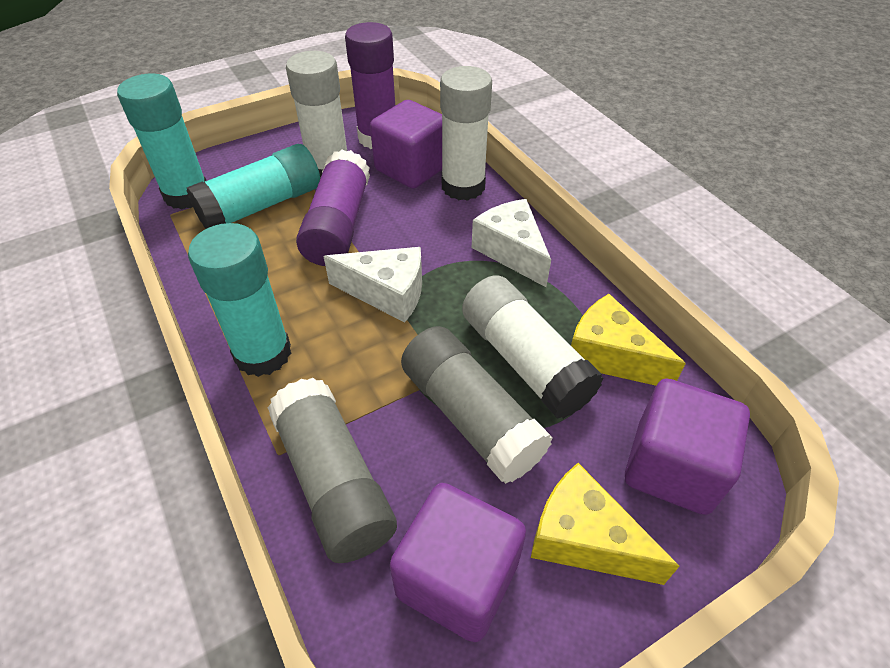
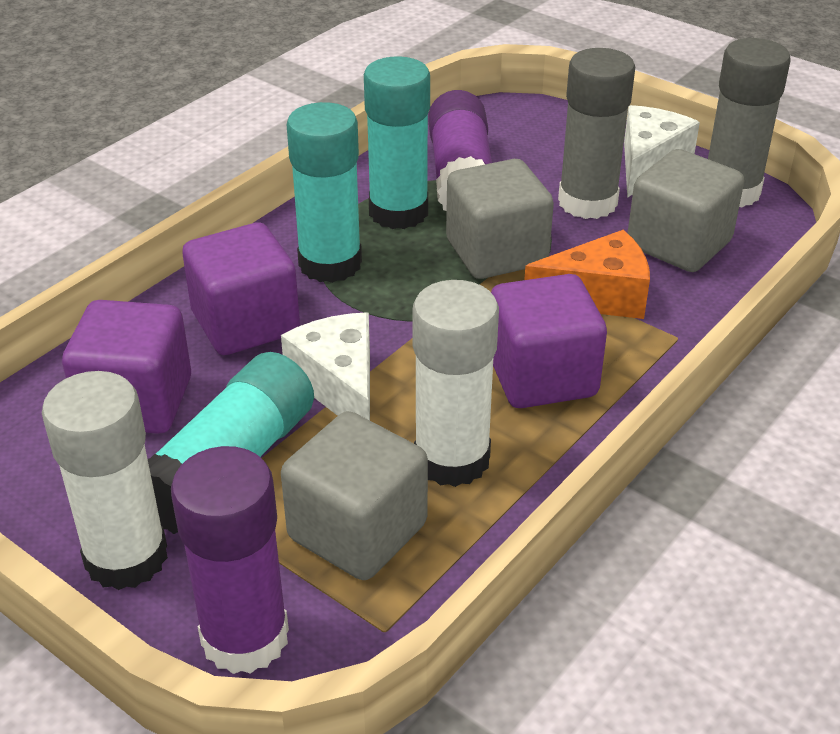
grey cube: 0 -> 3
orange cheese: 0 -> 1
white glue stick: 3 -> 2
yellow cheese: 2 -> 0

